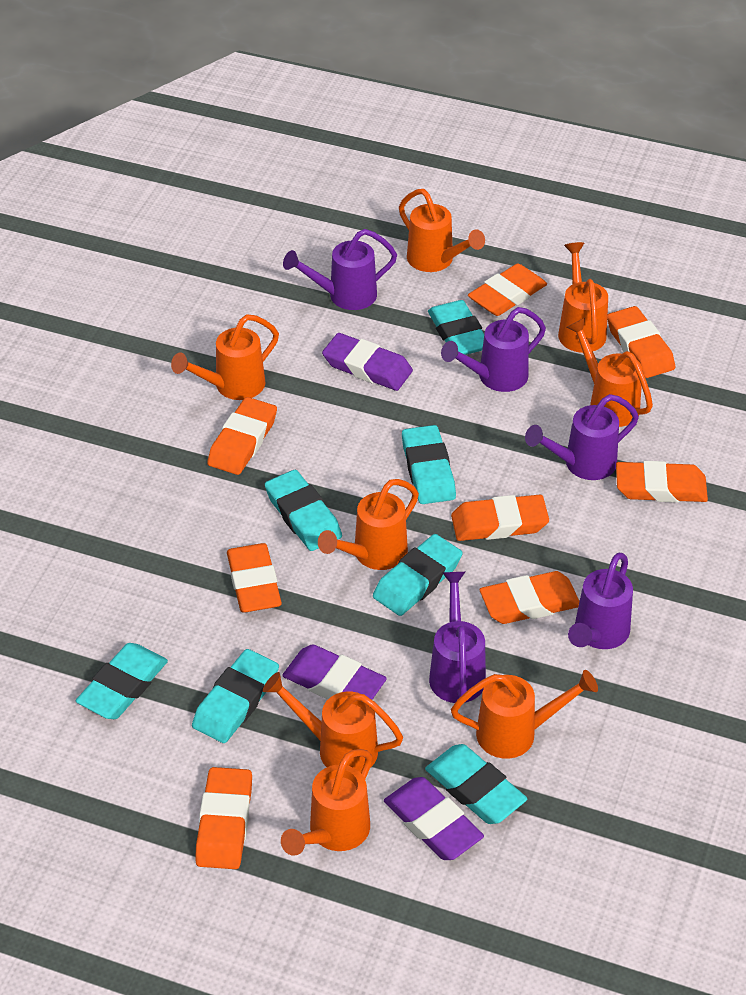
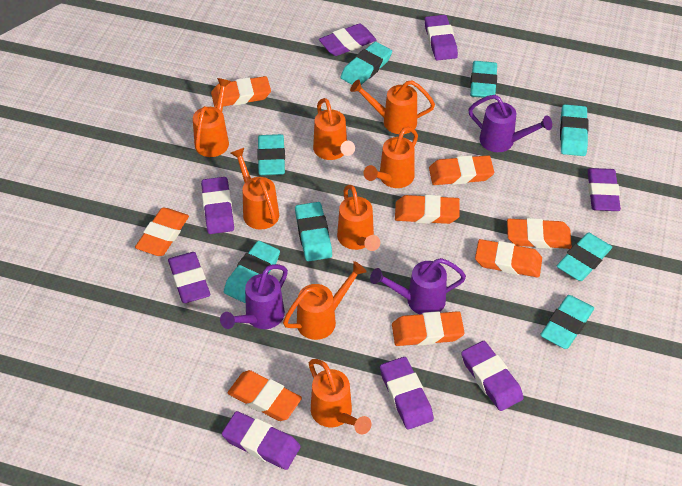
purple eraser: 3 -> 8
purple watering can: 5 -> 3
turquoise eraser: 7 -> 8

